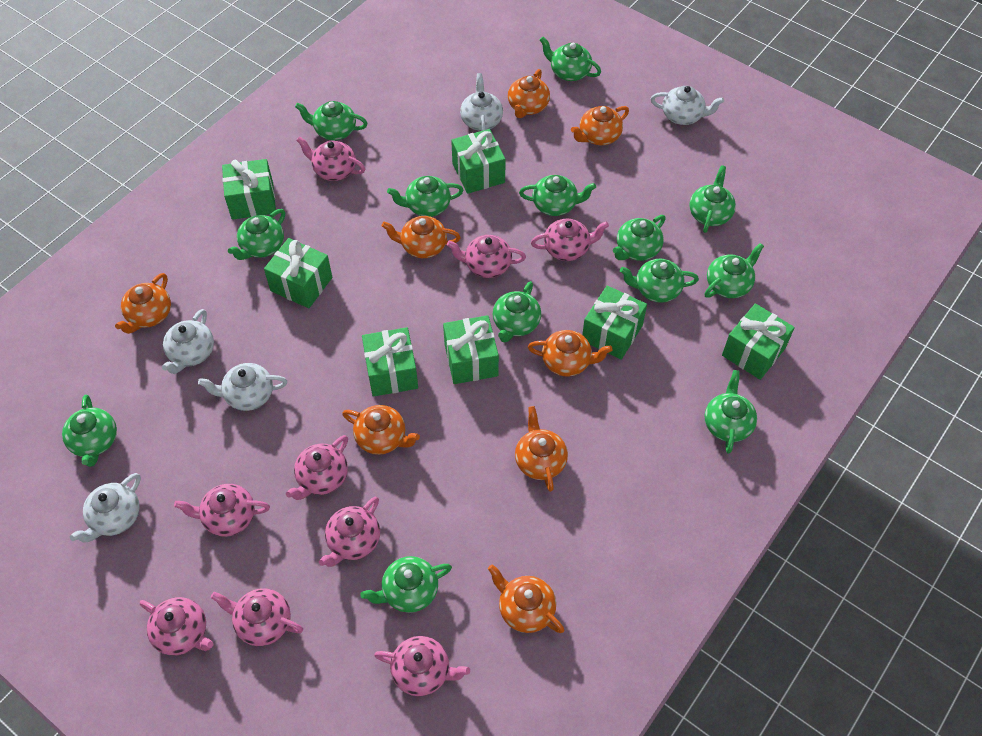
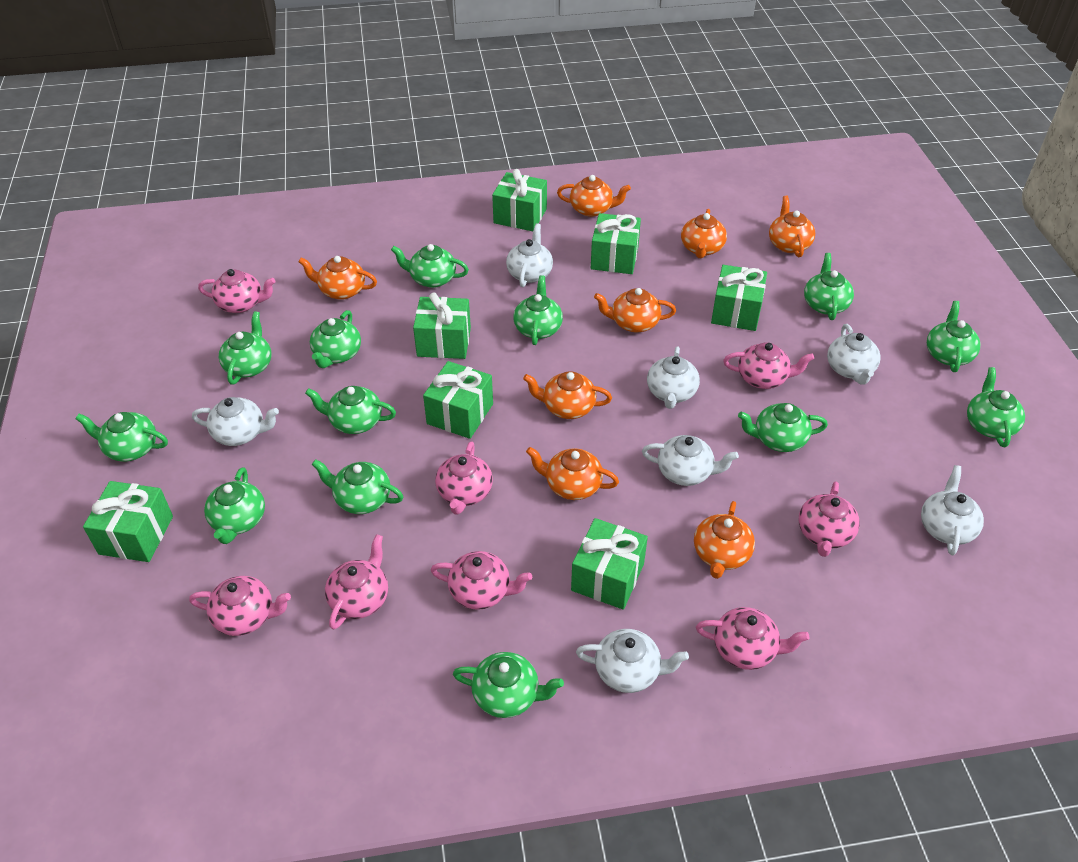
pink teapot: 9 -> 8
white teapot: 5 -> 7

